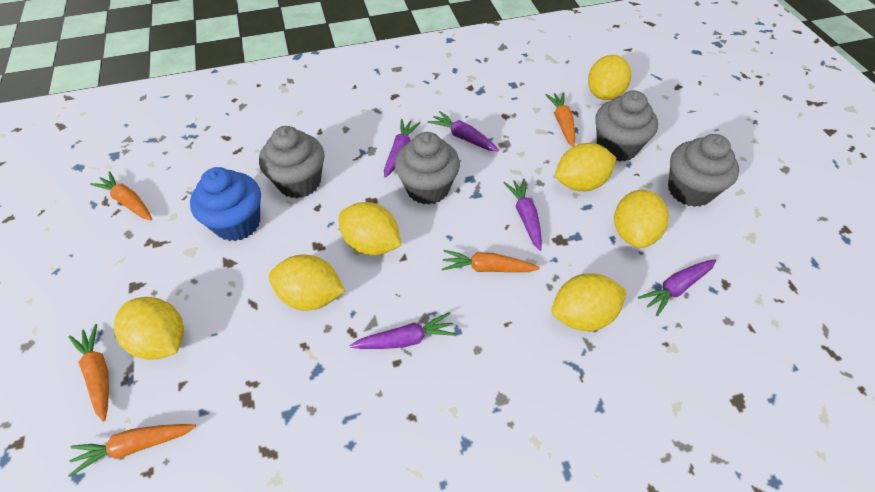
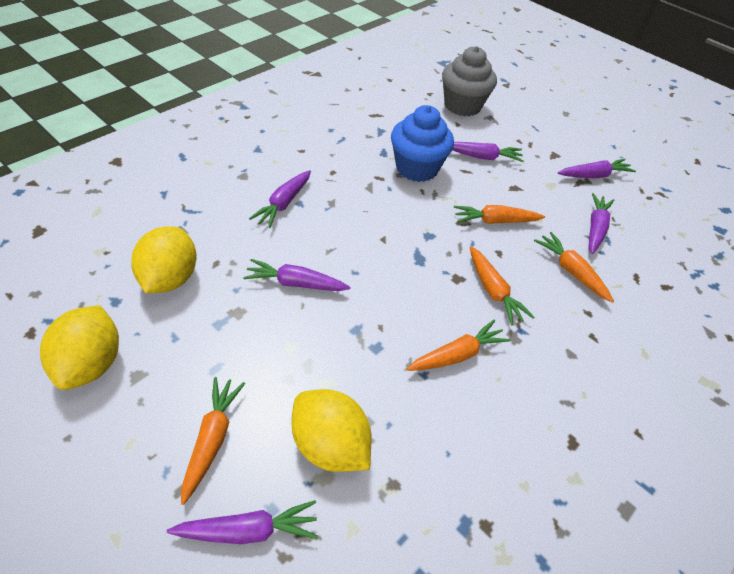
grey cupcake: 4 -> 1
purple carrot: 5 -> 6
yellow lemon: 7 -> 3

